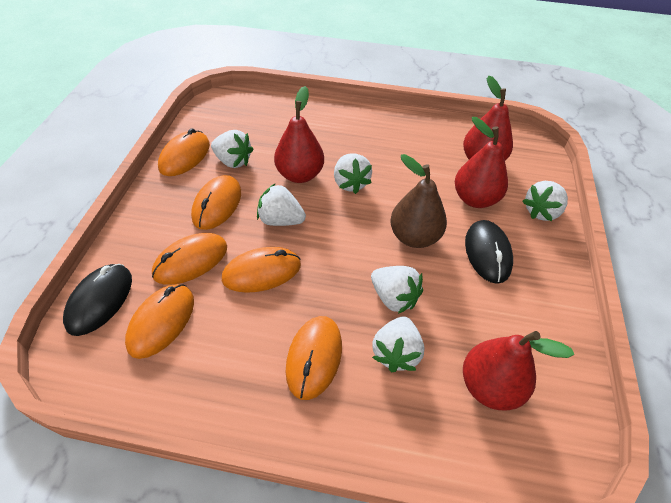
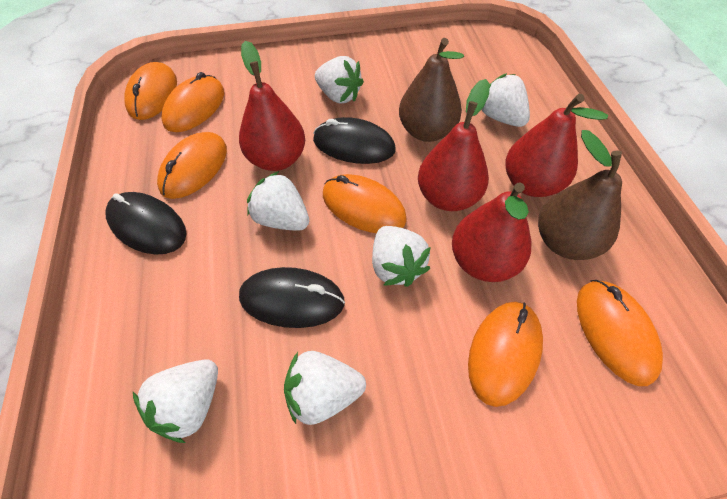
black mouse: 2 -> 3
brown pear: 1 -> 2

